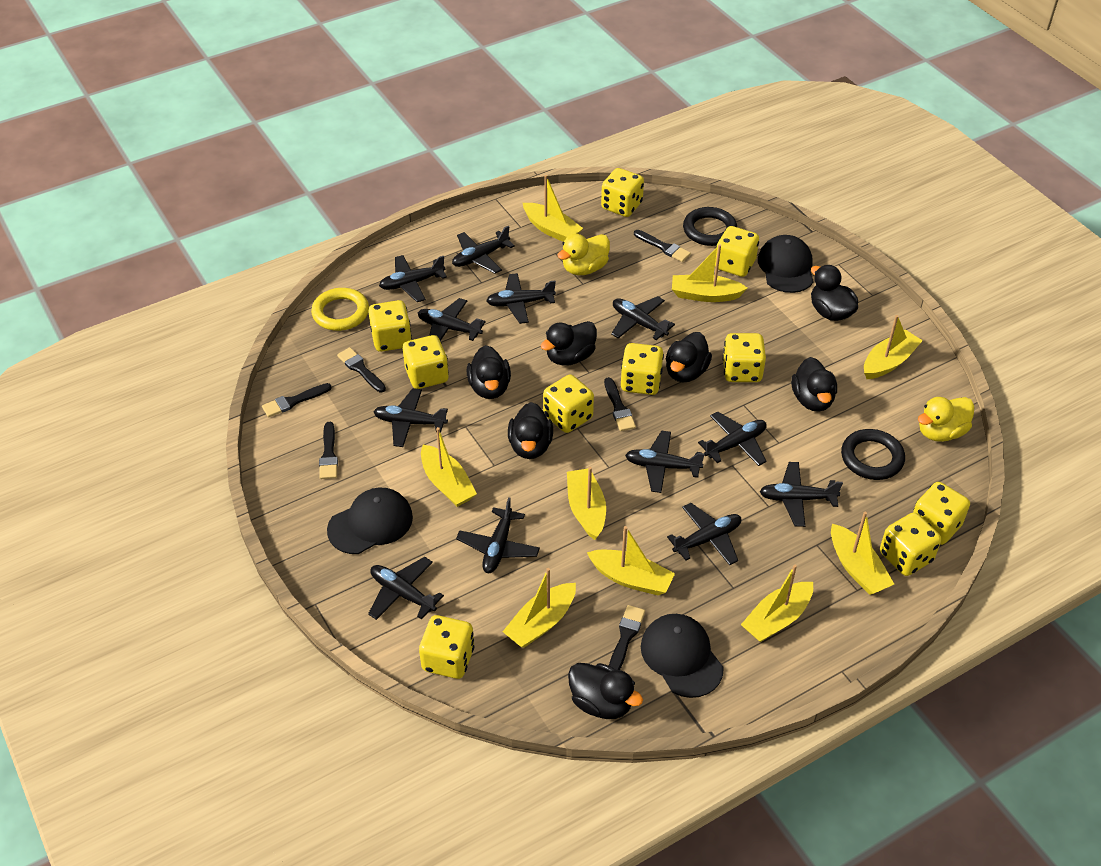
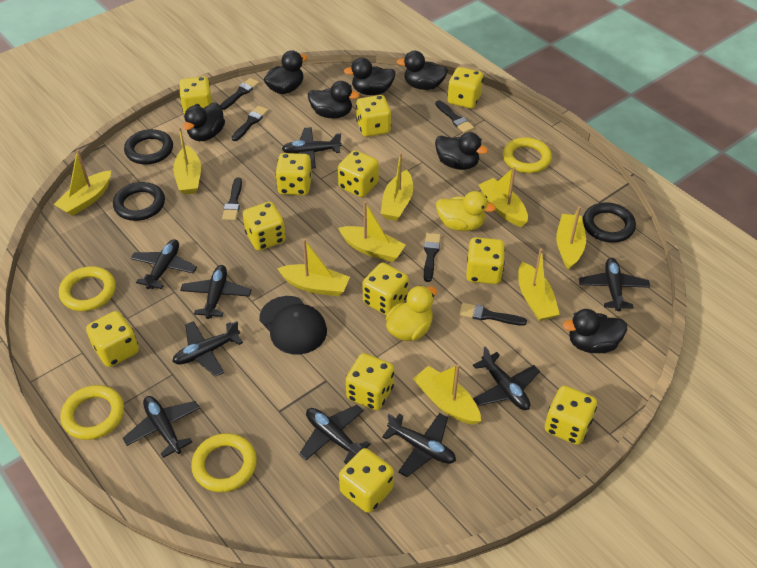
black cap: 3 -> 1
black plane: 12 -> 9
black ring: 2 -> 3
yellow dice: 10 -> 12
yellow ring: 1 -> 4

